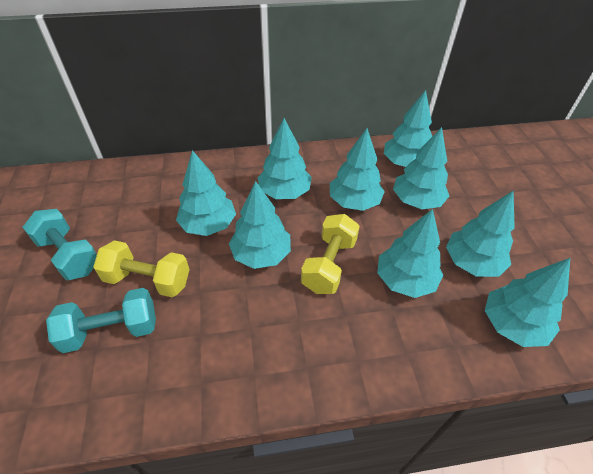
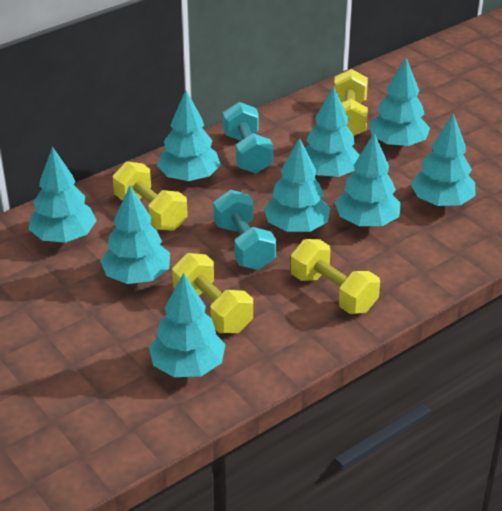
yellow dumbbell: 2 -> 4

